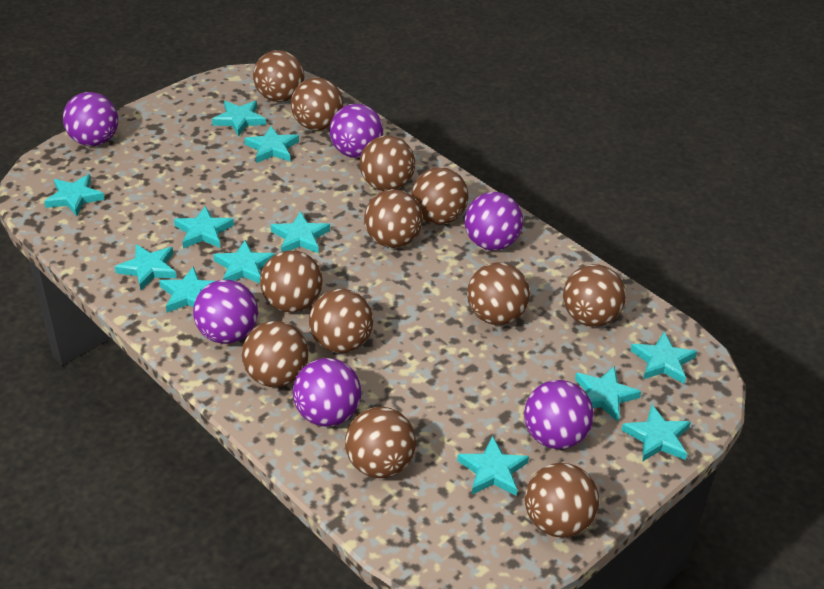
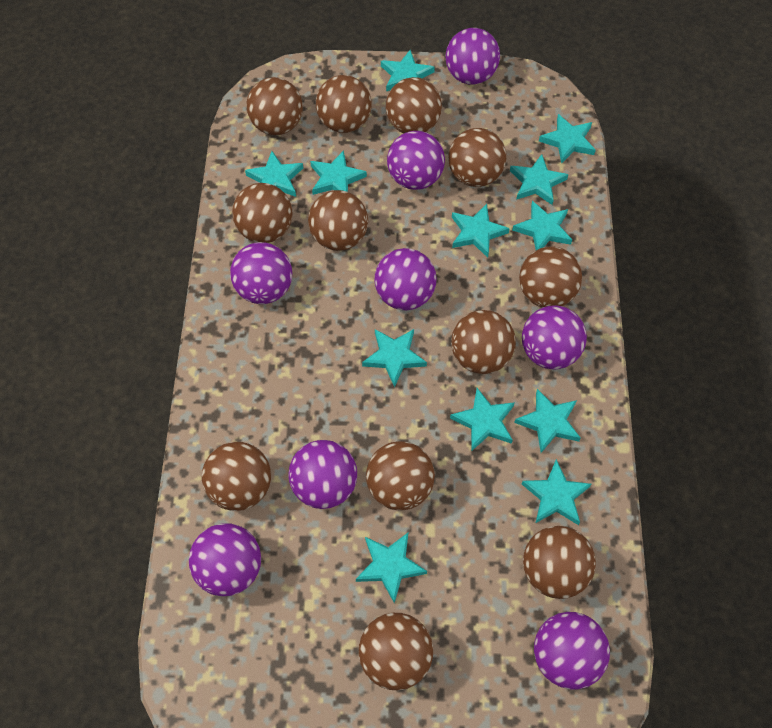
purple ball: 6 -> 8

